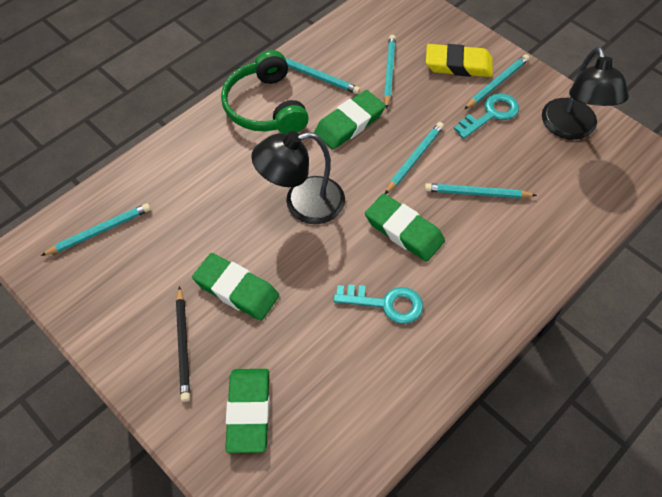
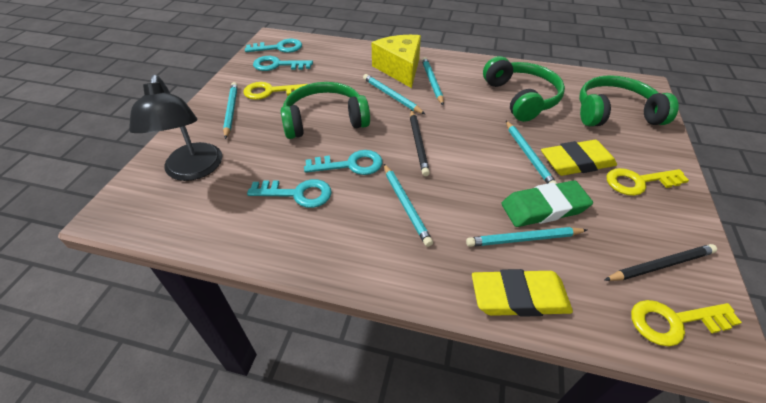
black lamp: 2 -> 1
black pencil: 1 -> 2
green eraser: 4 -> 1
green headphones: 1 -> 3
turquoise key: 2 -> 4
yellow cheese: 0 -> 1
yellow eraser: 1 -> 2
yellow key: 0 -> 3

